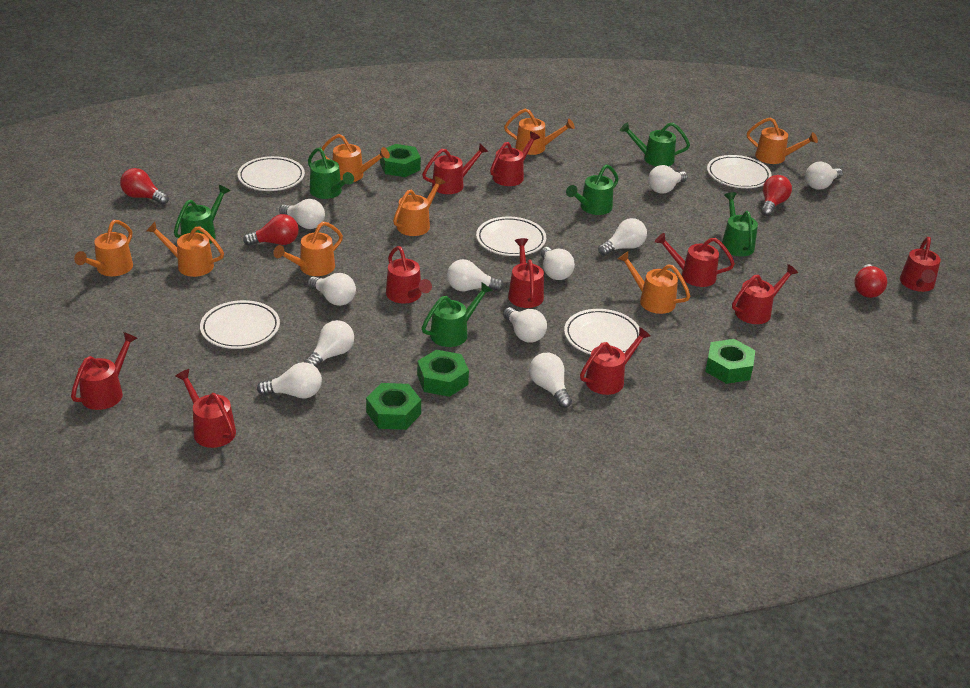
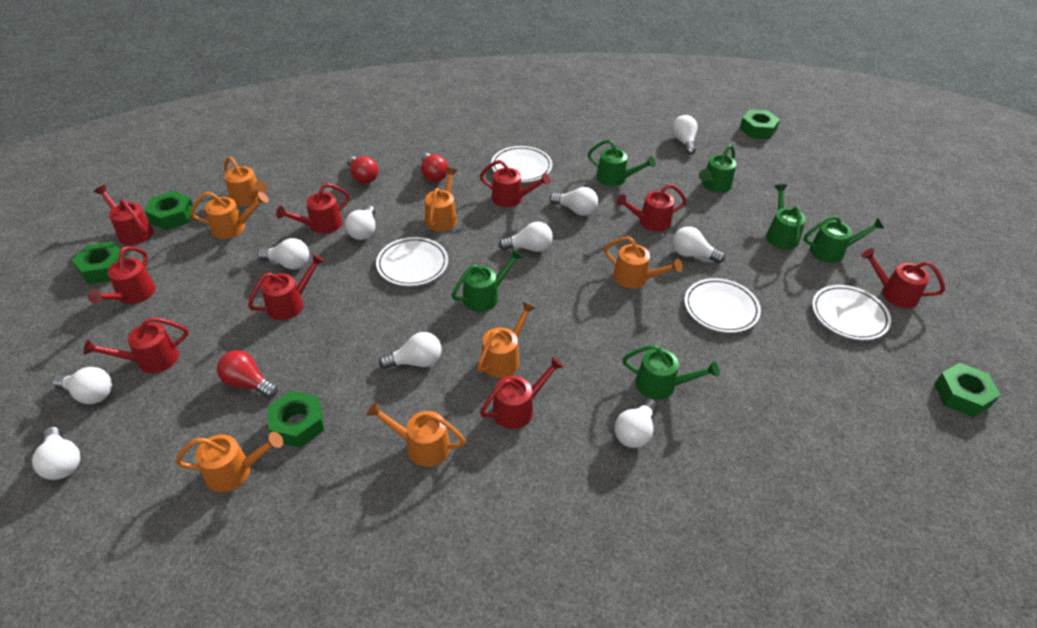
green nut: 4 -> 5
orange watering can: 8 -> 7
red light bulb: 4 -> 3
red watering can: 10 -> 9
white light bulb: 11 -> 10
white plate: 5 -> 4

